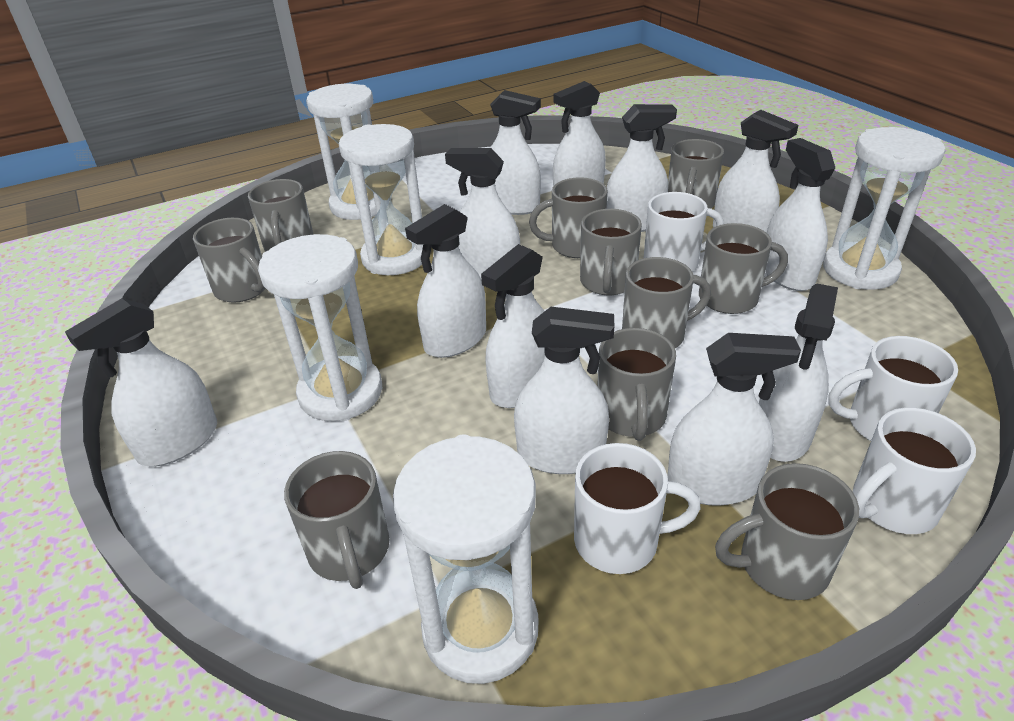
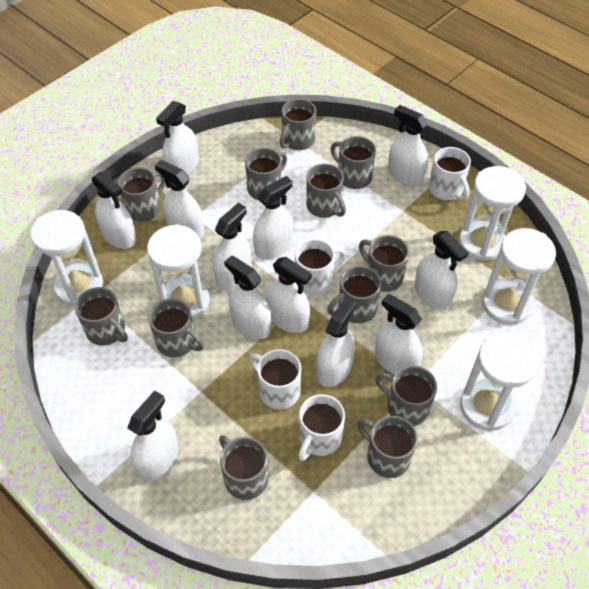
grey mug: 10 -> 12

